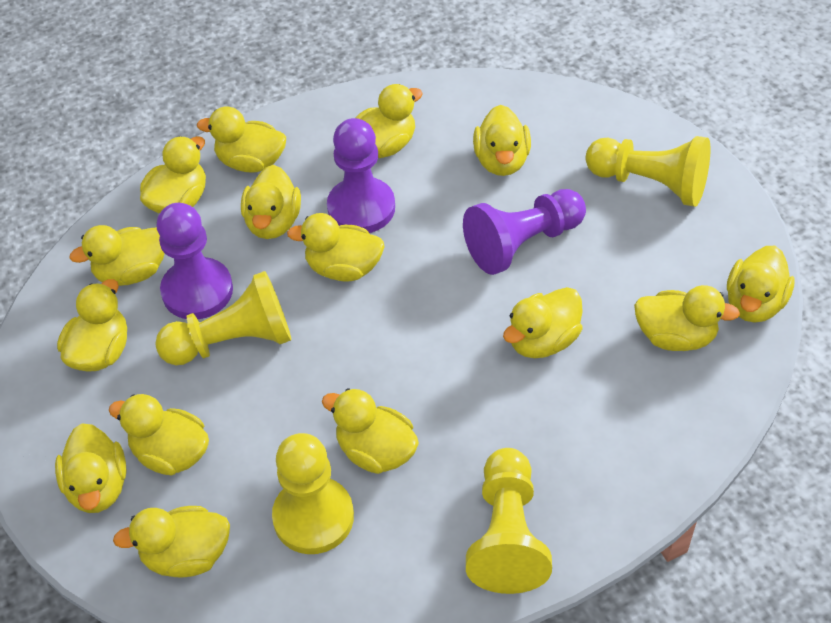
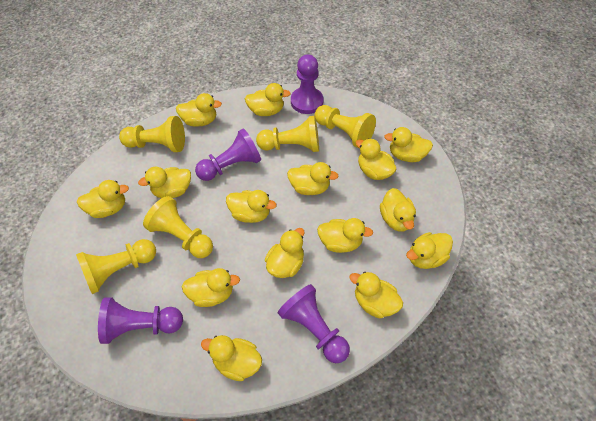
purple pawn: 3 -> 4
yellow pawn: 4 -> 5

